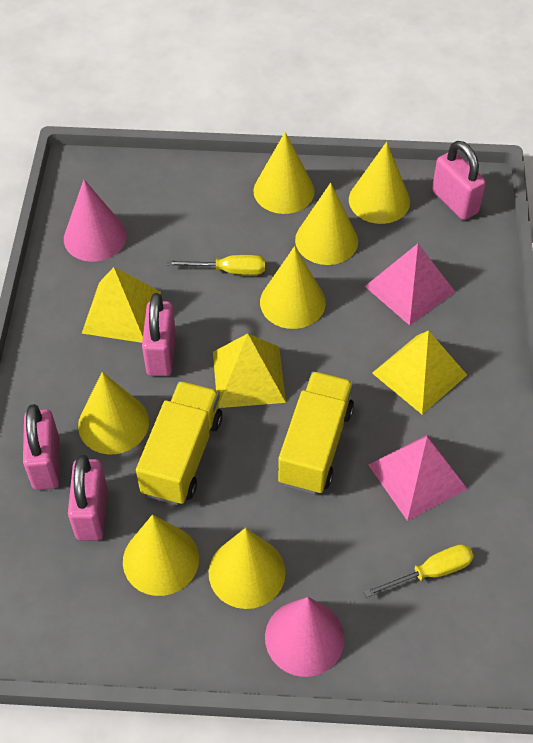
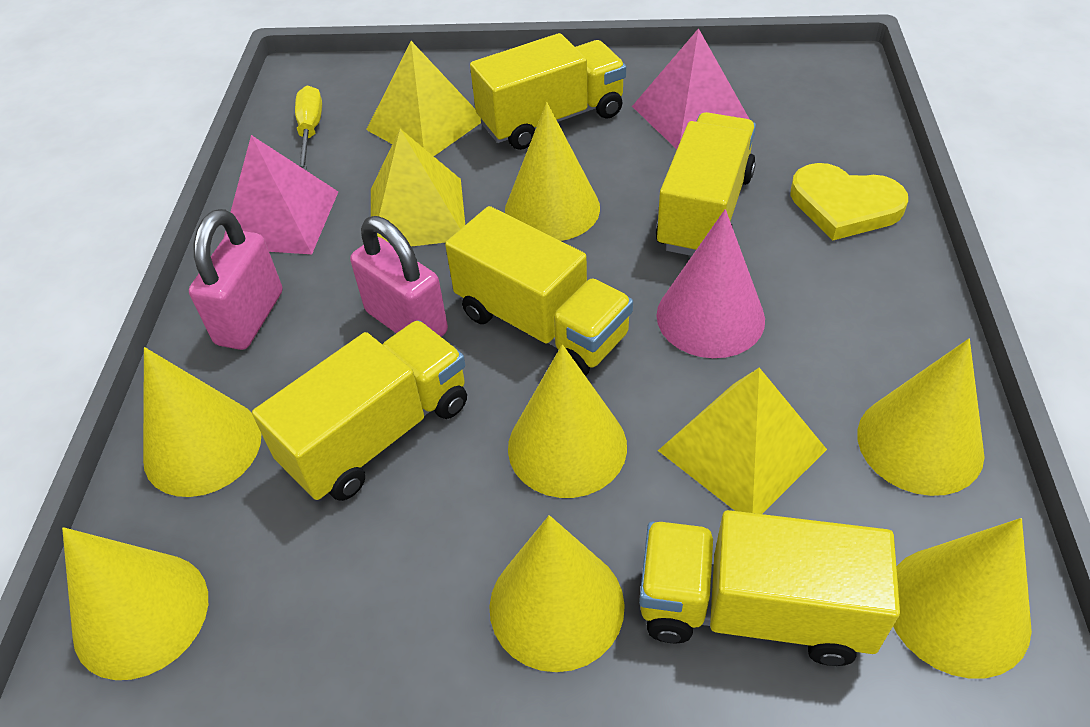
pink cone: 2 -> 1
pink padlock: 4 -> 2
yellow heart: 0 -> 1
yellow screwdriver: 2 -> 1
yellow truck: 2 -> 5

